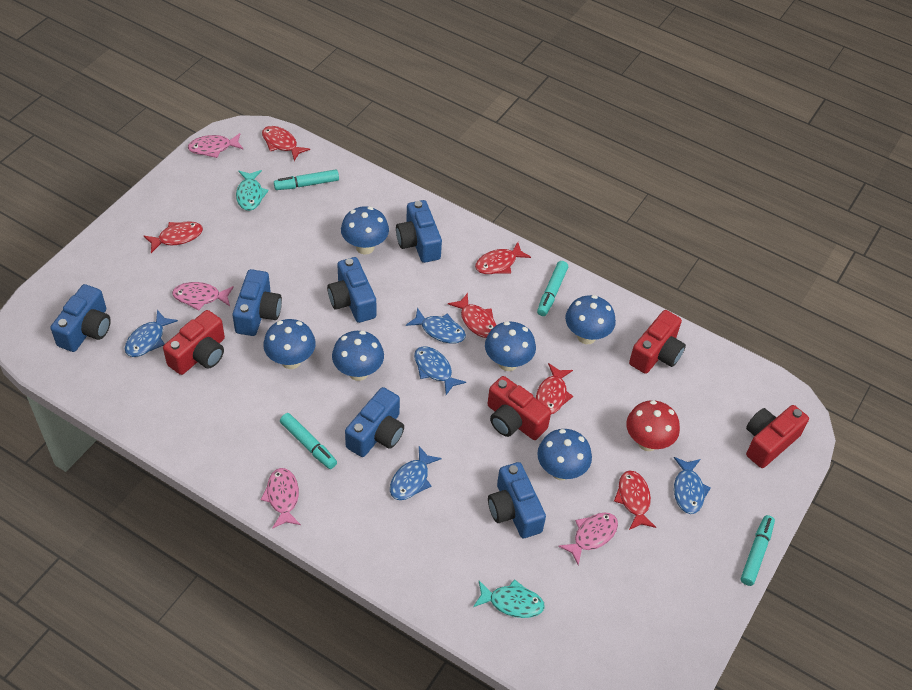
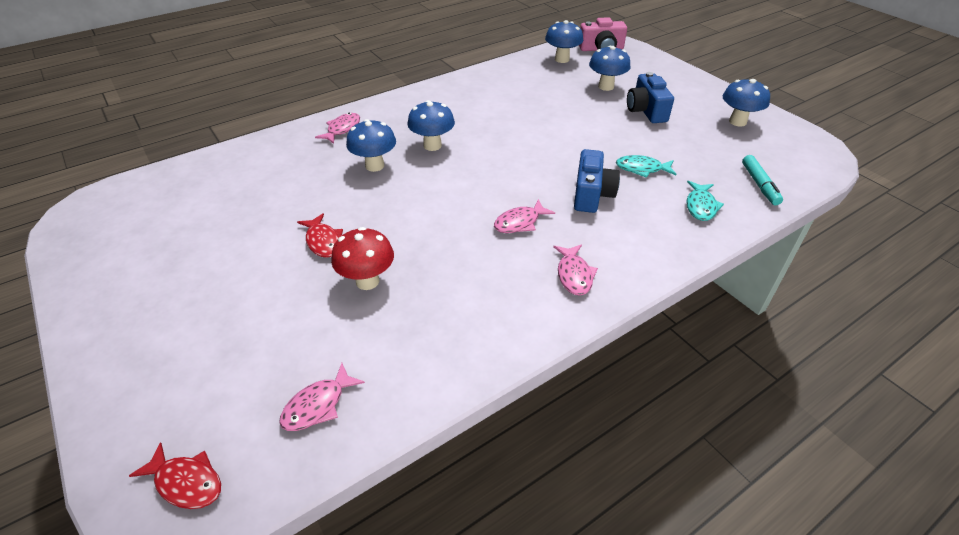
blue camera: 6 -> 2
blue fish: 5 -> 0
blue mushroom: 6 -> 5
pink camera: 0 -> 1
red camera: 4 -> 0
red fish: 6 -> 2
turquoise marker: 4 -> 1

